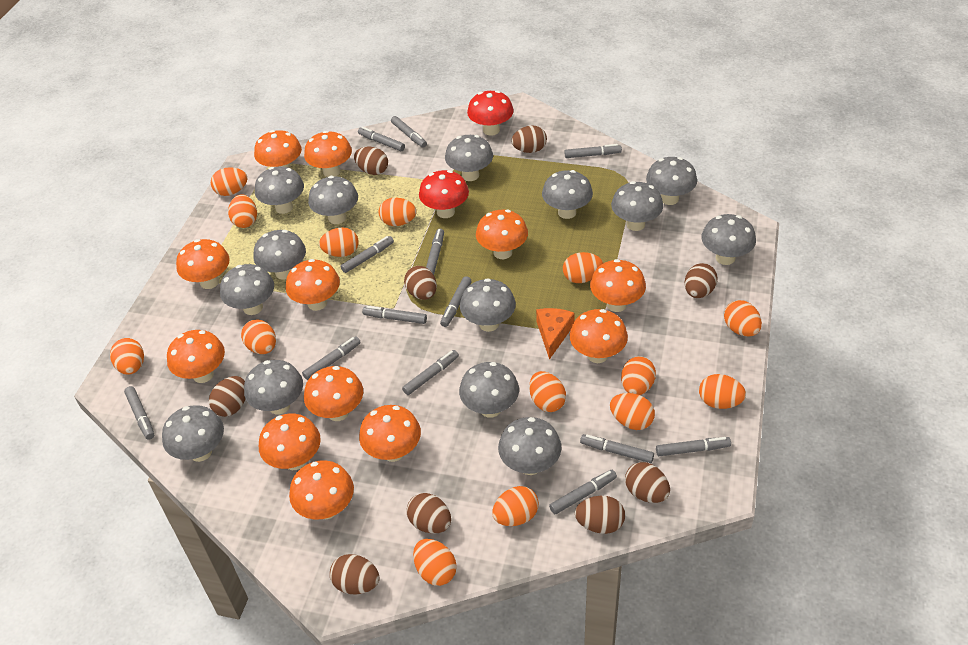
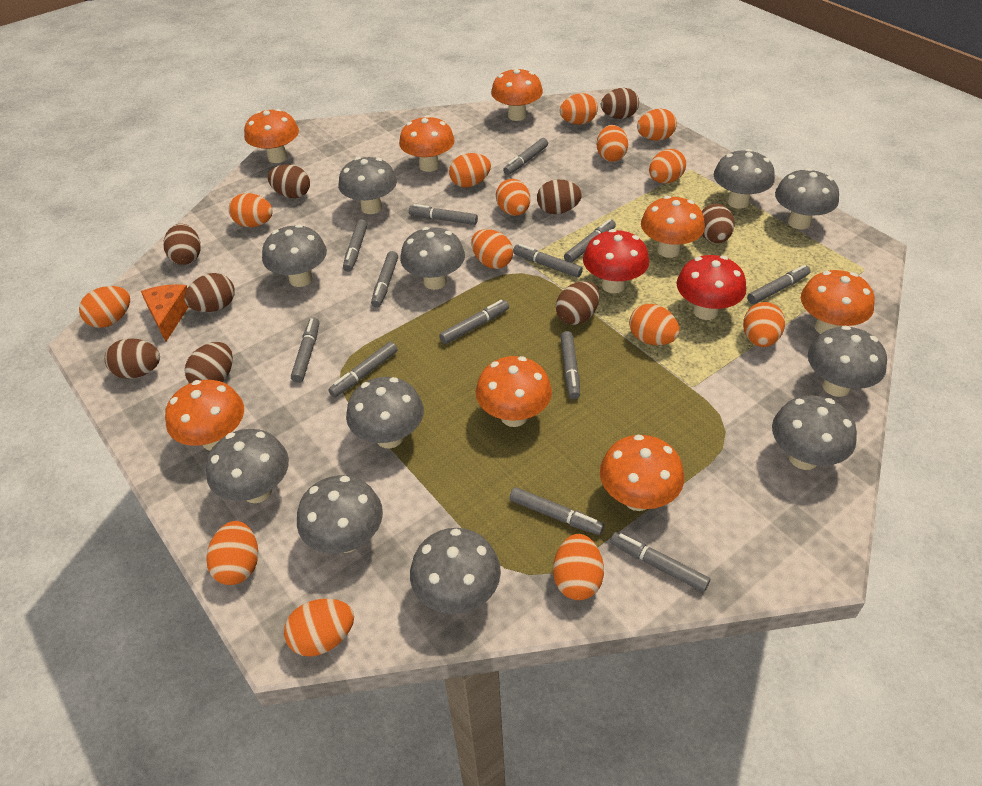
grey mushroom: 14 -> 11
orange mushroom: 12 -> 8

